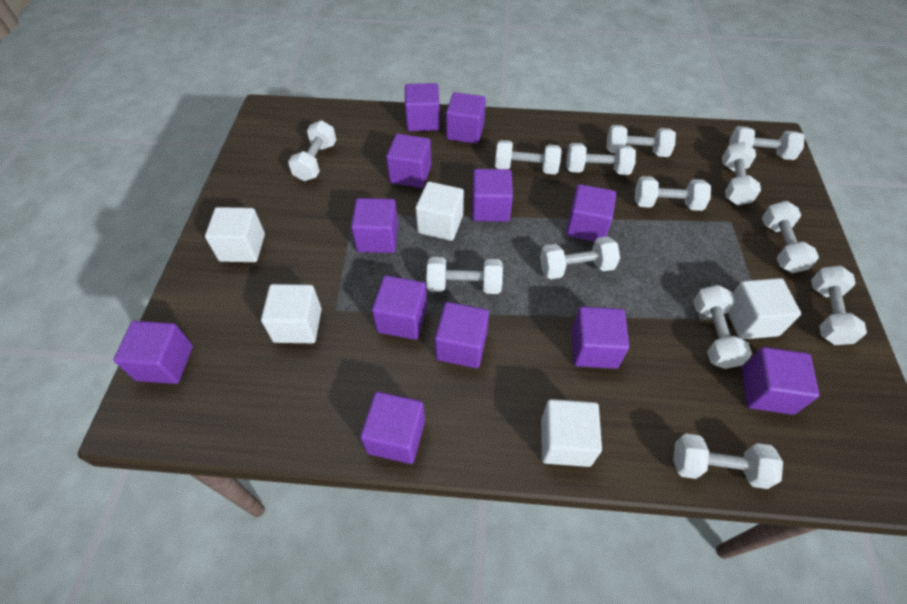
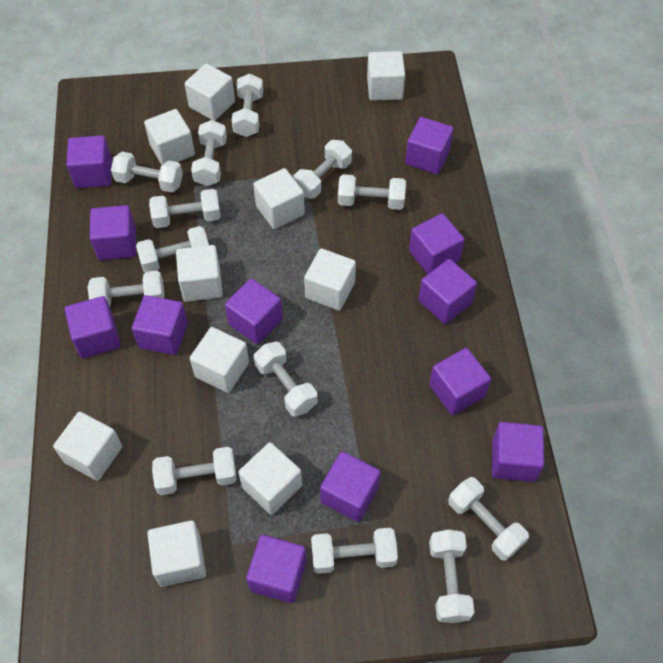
white cube: 5 -> 10

